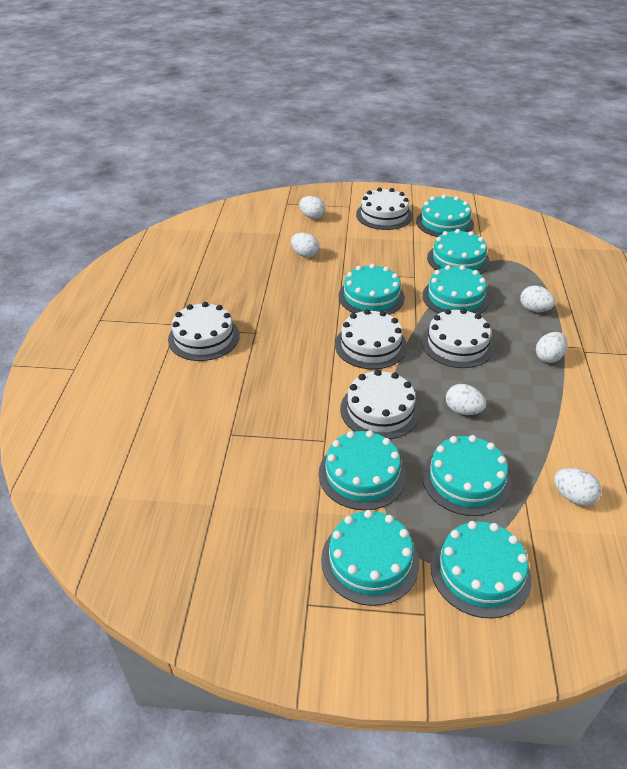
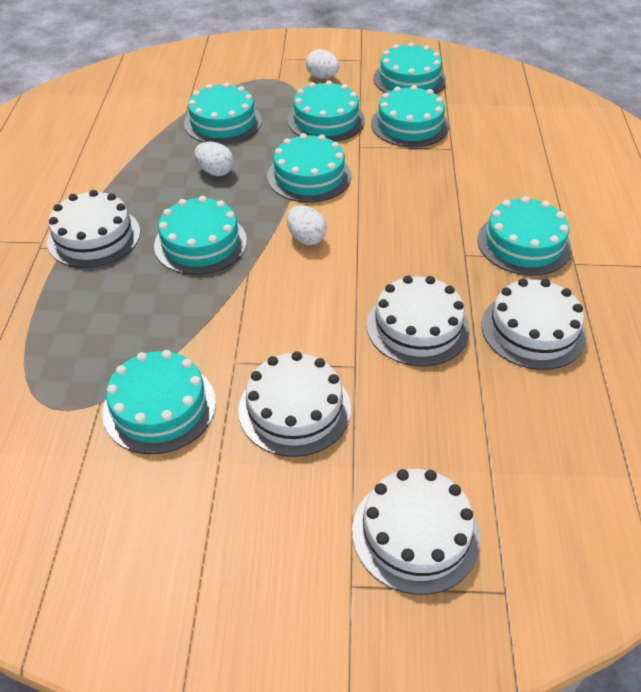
white egg: 6 -> 3

